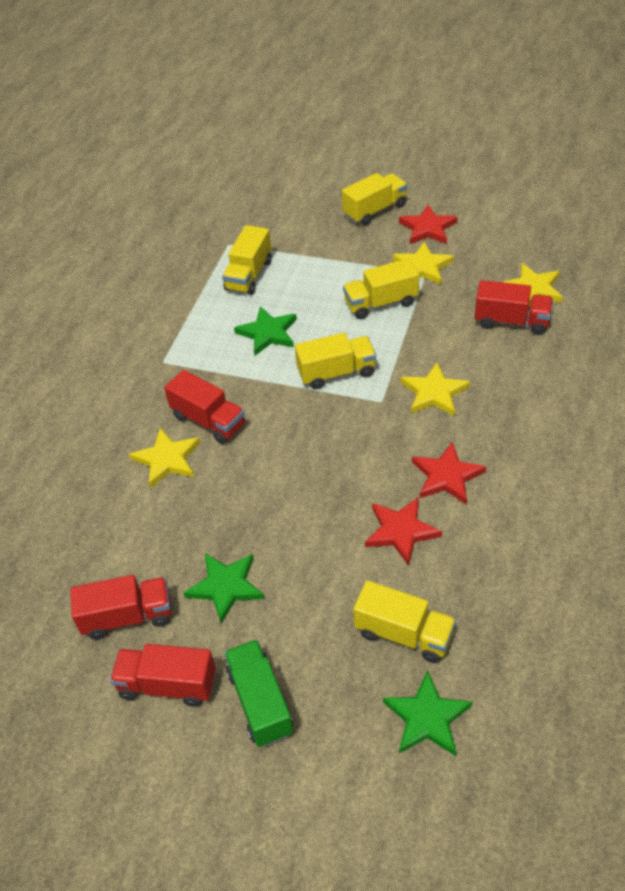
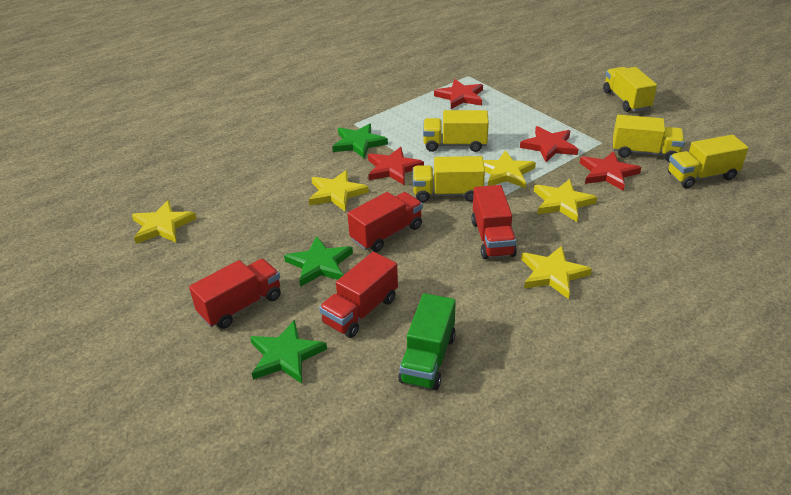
red star: 3 -> 4
yellow star: 4 -> 5

